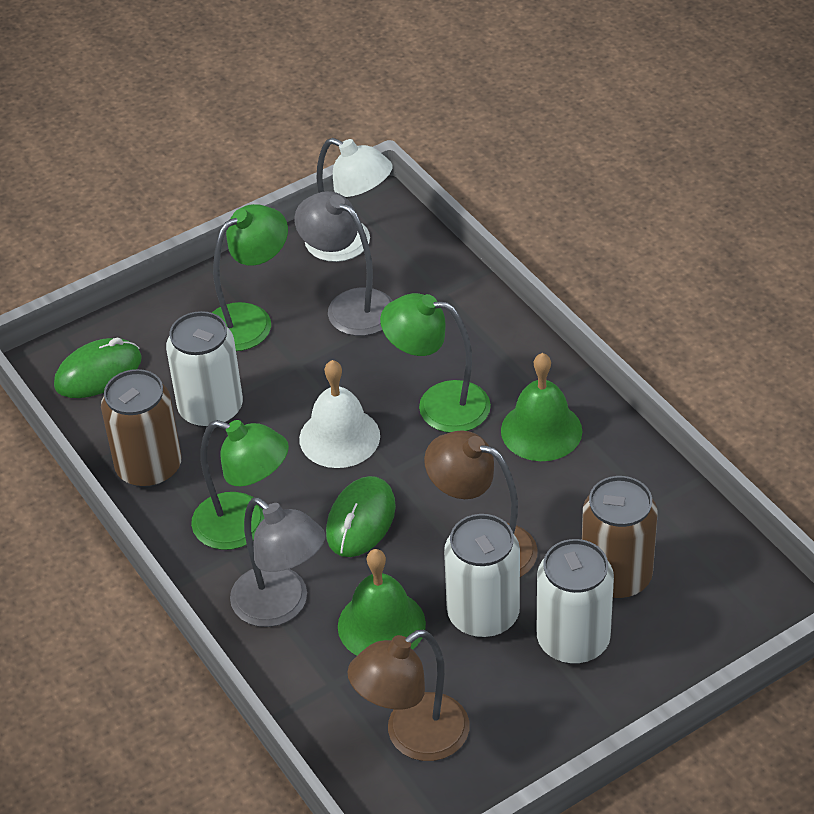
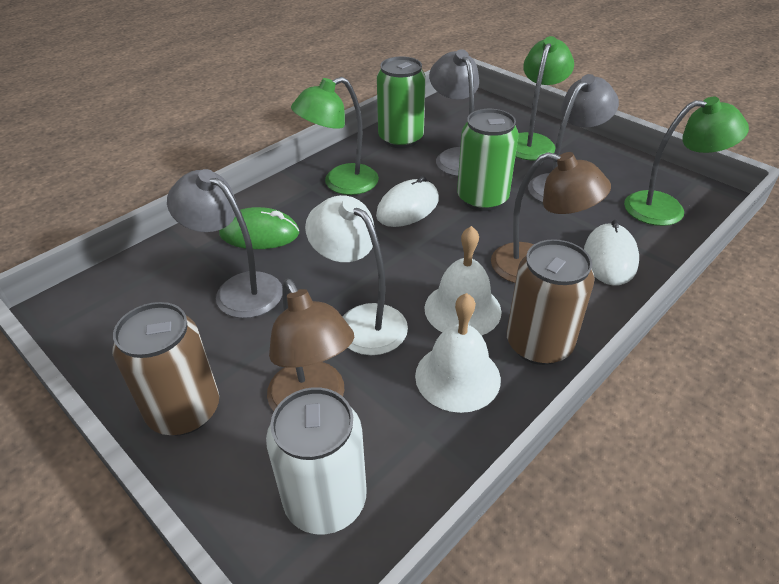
green bell: 2 -> 0
green can: 0 -> 2
green mouse: 2 -> 1
grey lamp: 2 -> 3
white bell: 1 -> 2
white can: 3 -> 1
white mouse: 0 -> 2

